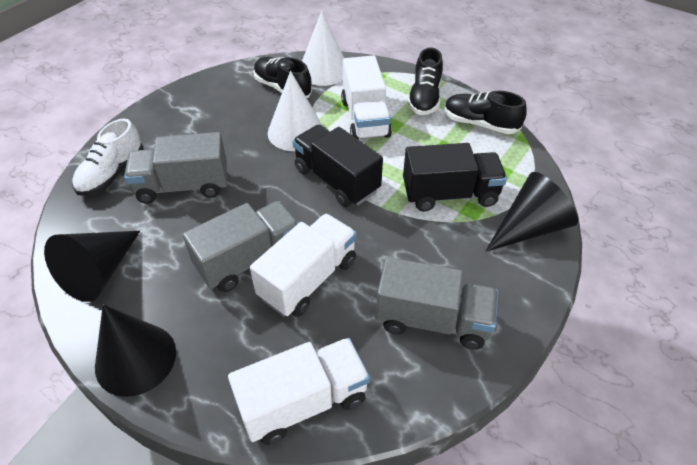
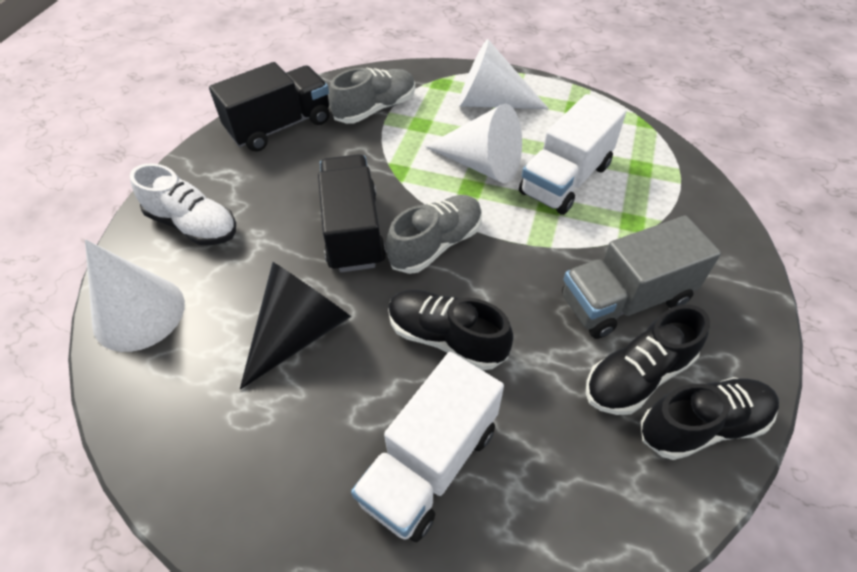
black cone: 3 -> 1
grey shoe: 0 -> 2
grey truck: 3 -> 1
white cone: 2 -> 3
white truck: 3 -> 2

